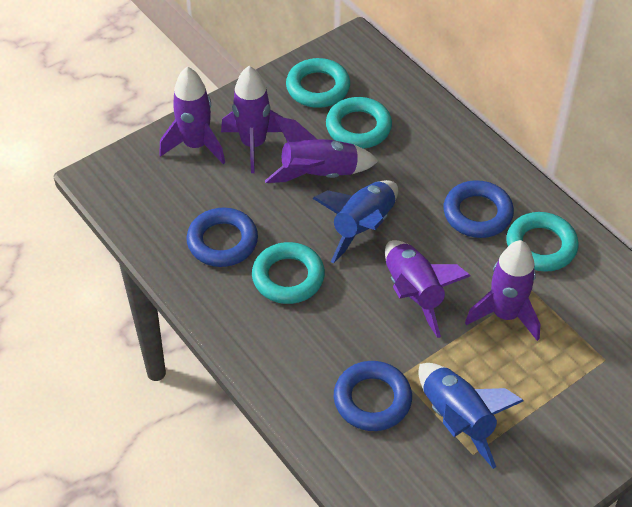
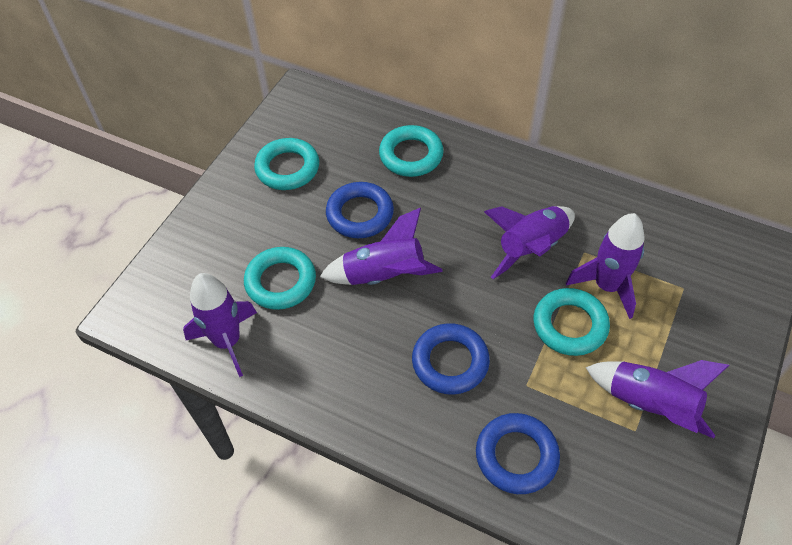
blue rocket: 2 -> 0

